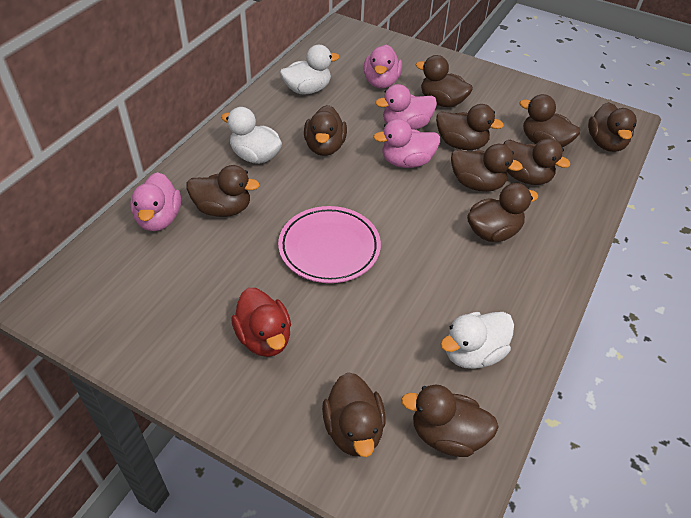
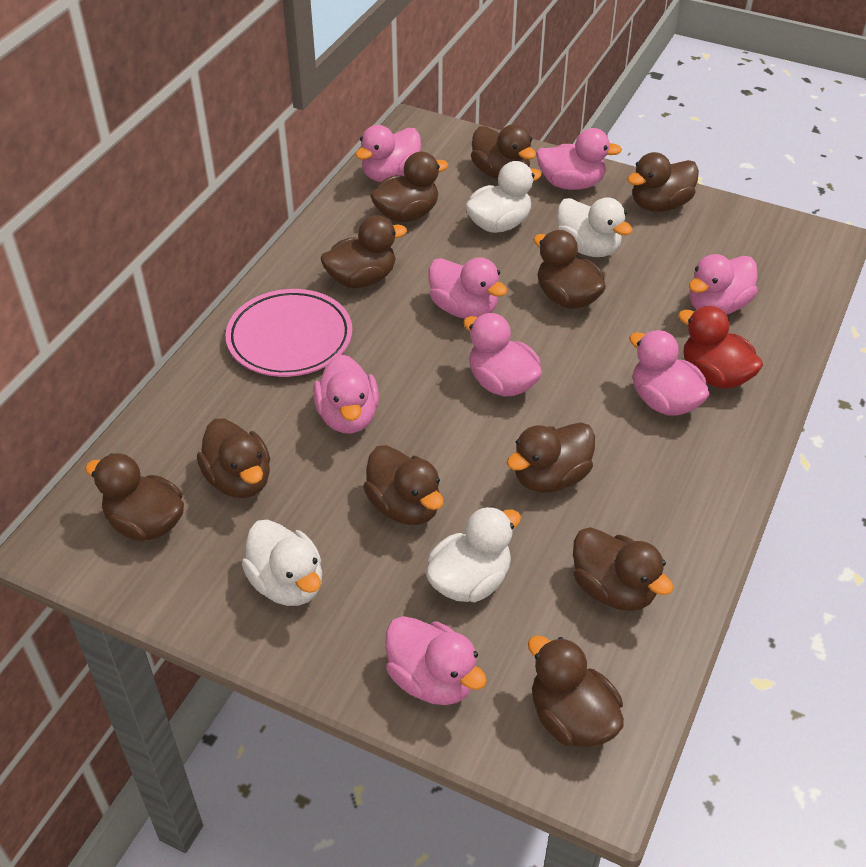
pink duck: 4 -> 8
white duck: 3 -> 4

